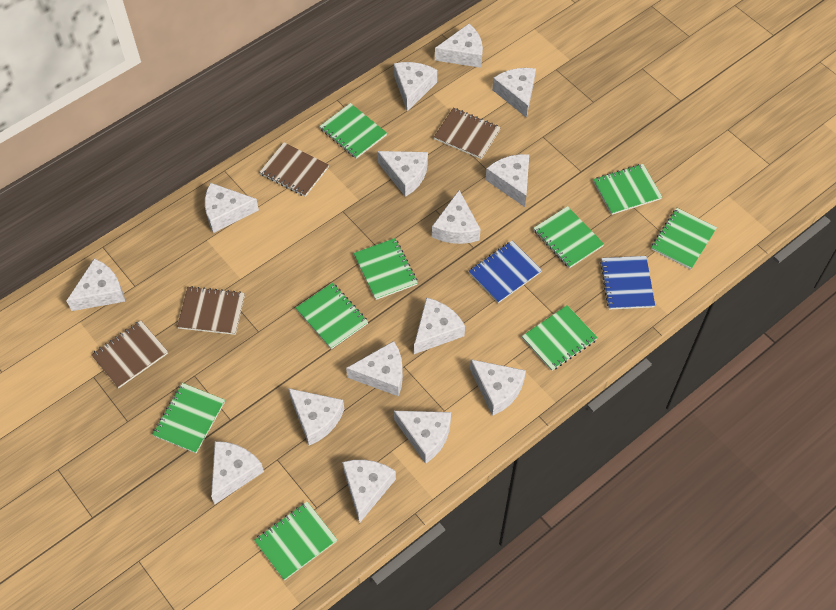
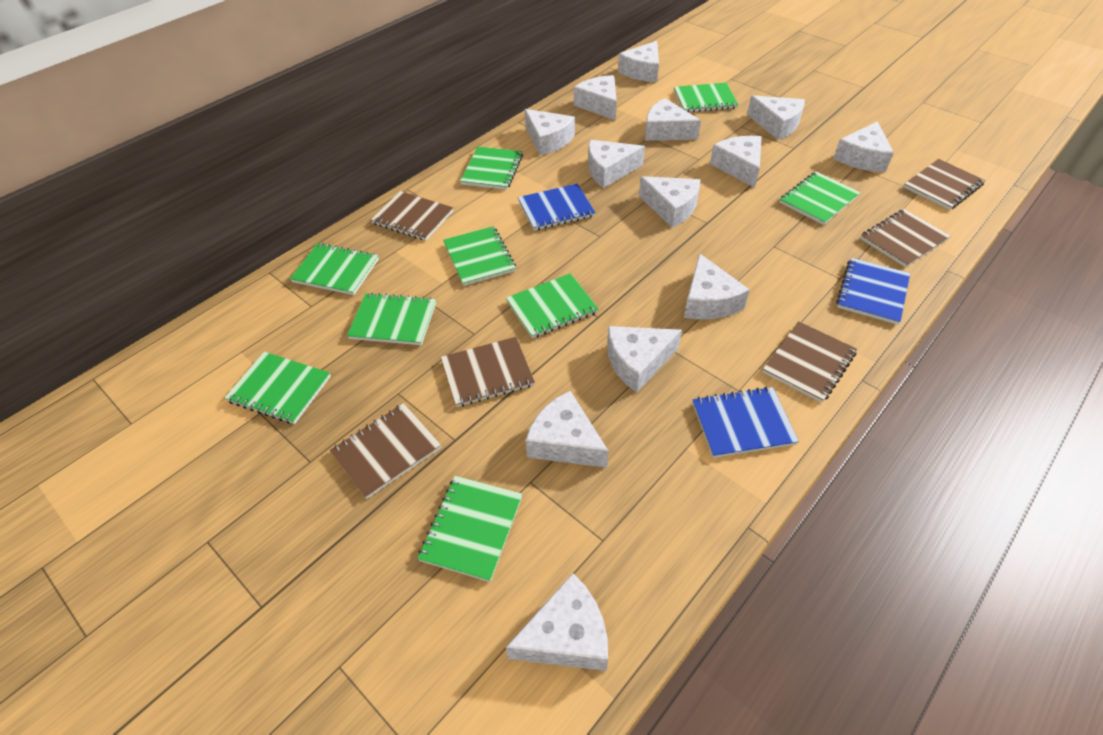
blue notebook: 2 -> 3
brown notebook: 4 -> 6
white cheese: 15 -> 13

